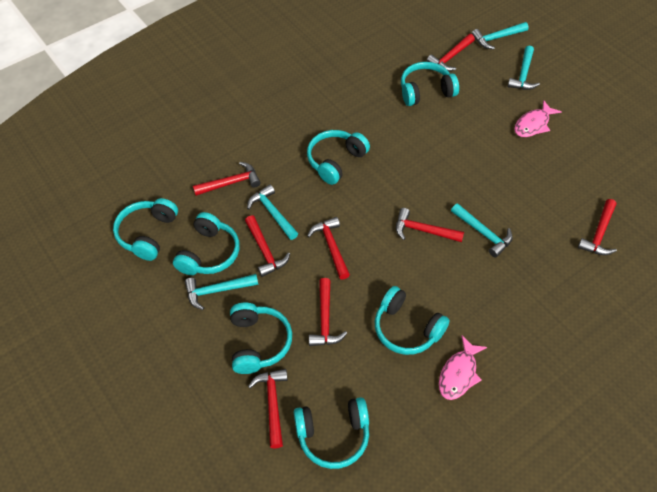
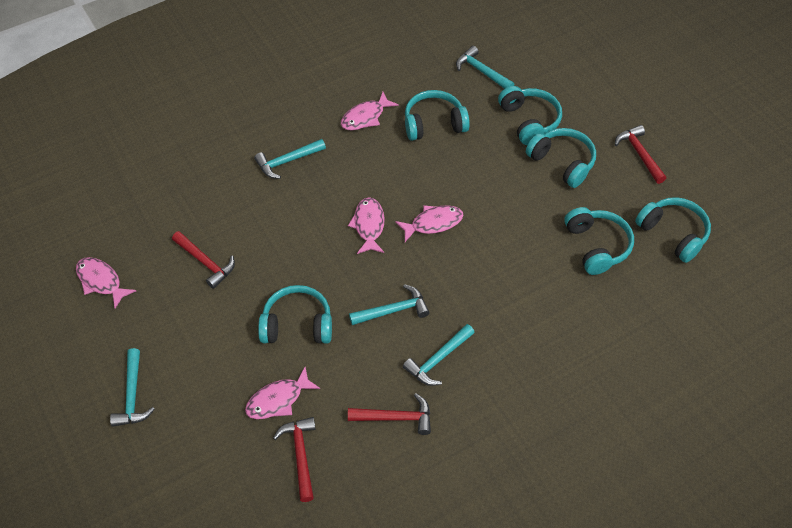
pink fish: 2 -> 5
red hammer: 8 -> 4
turquoise headphones: 7 -> 6

